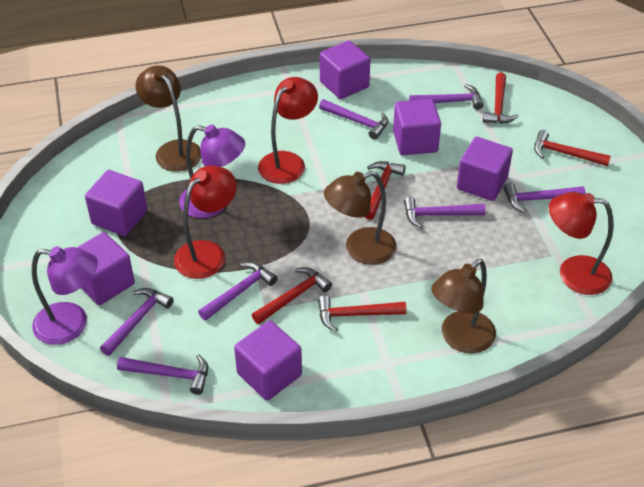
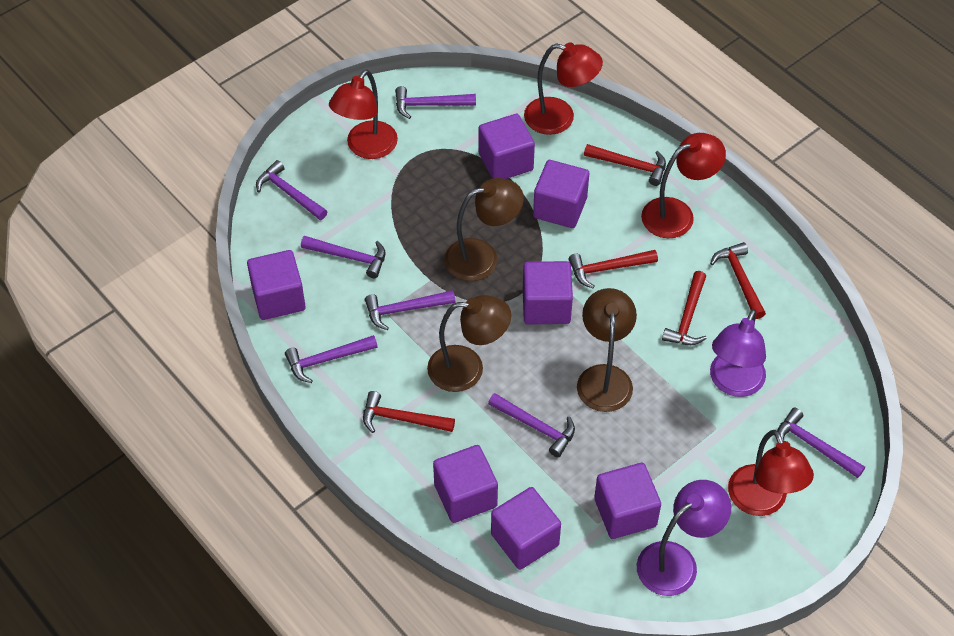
purple cube: 6 -> 7
red lamp: 3 -> 4

